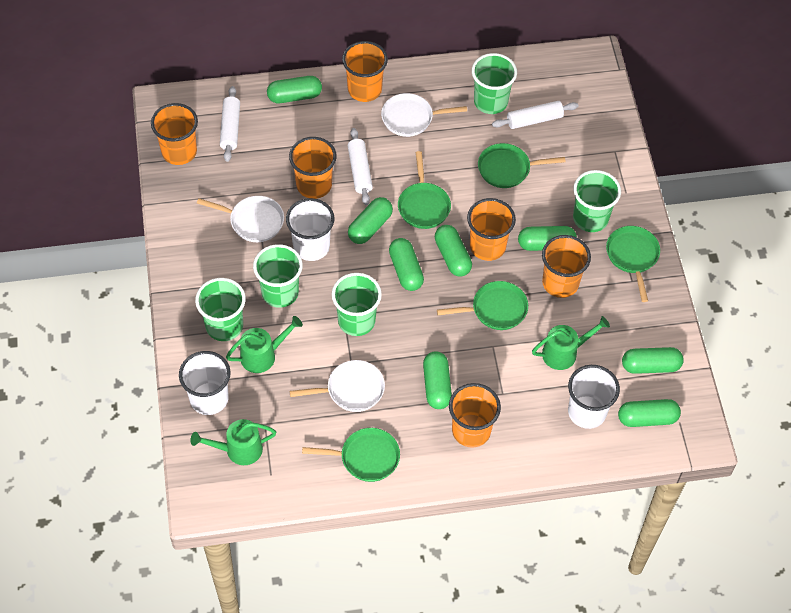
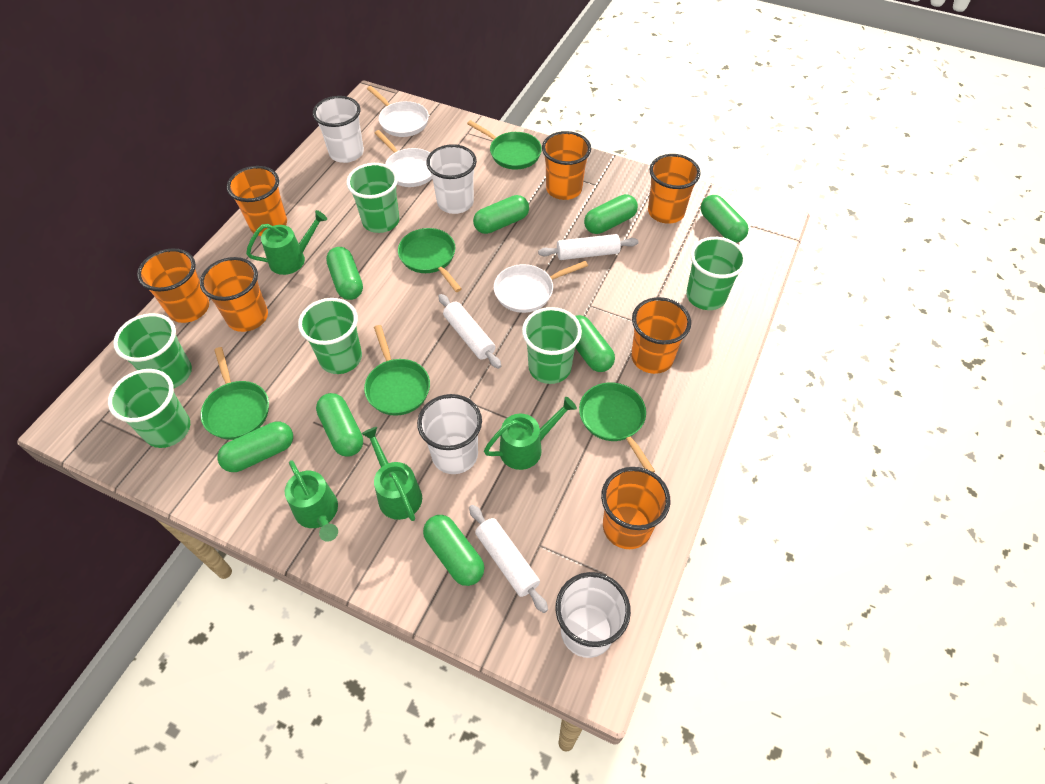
green cup: 5 -> 6
green watering can: 3 -> 4
orange cup: 6 -> 7
white cup: 3 -> 4

